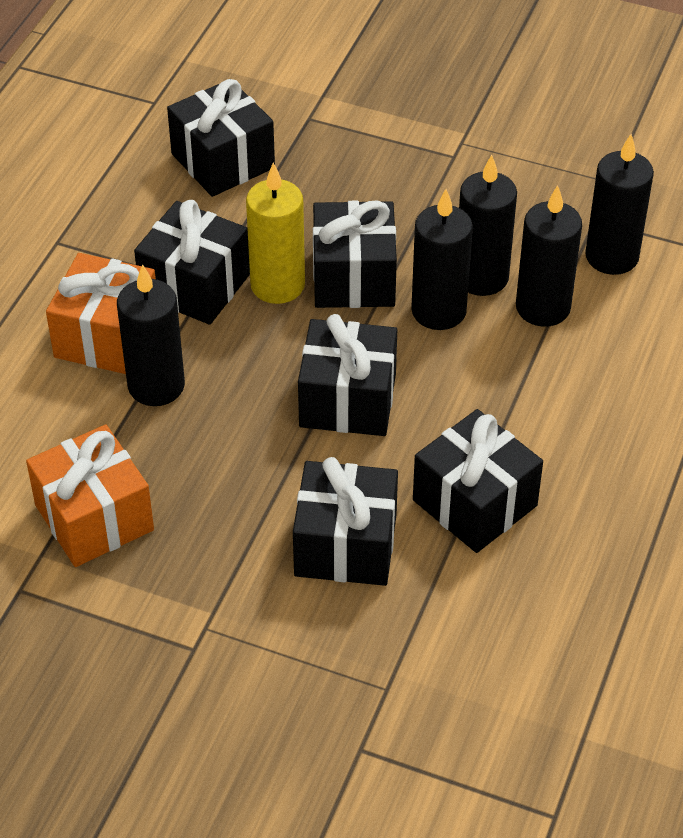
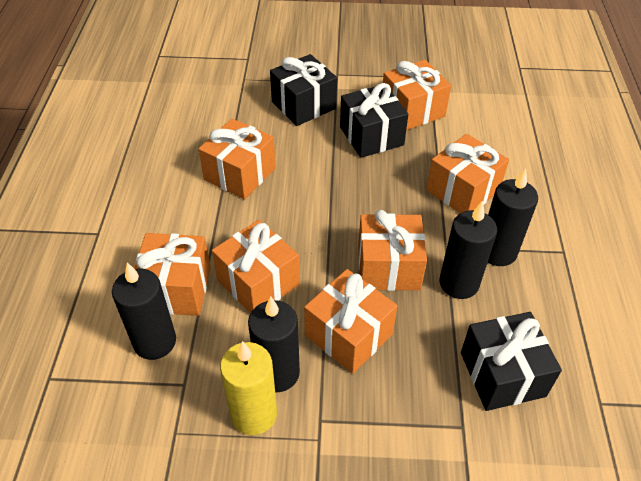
black candle: 5 -> 4
black gift: 6 -> 3
orange gift: 2 -> 7

